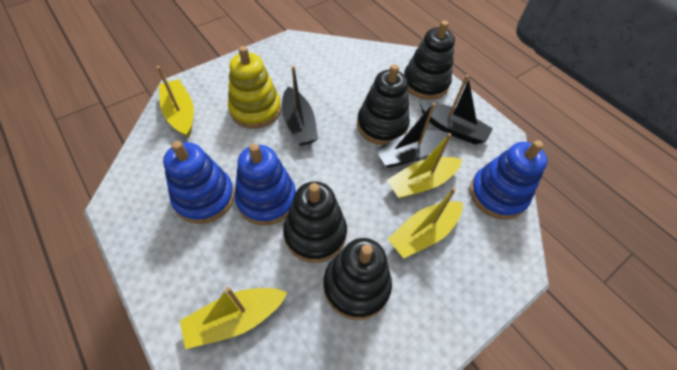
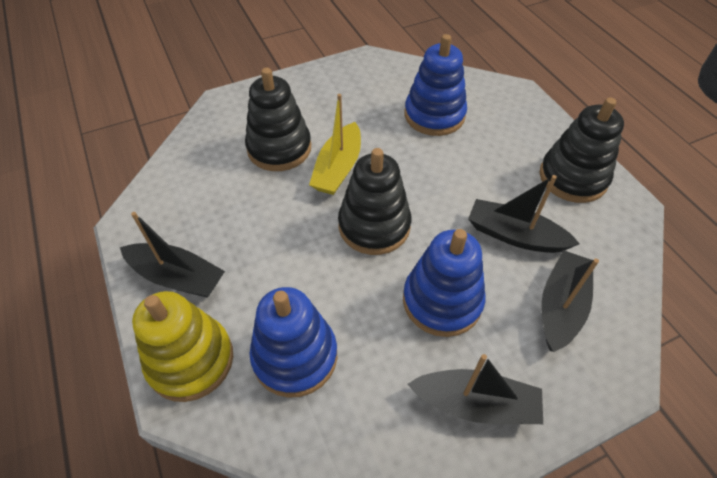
black boat: 3 -> 4
black stacking toy: 4 -> 3
yellow boat: 4 -> 1

